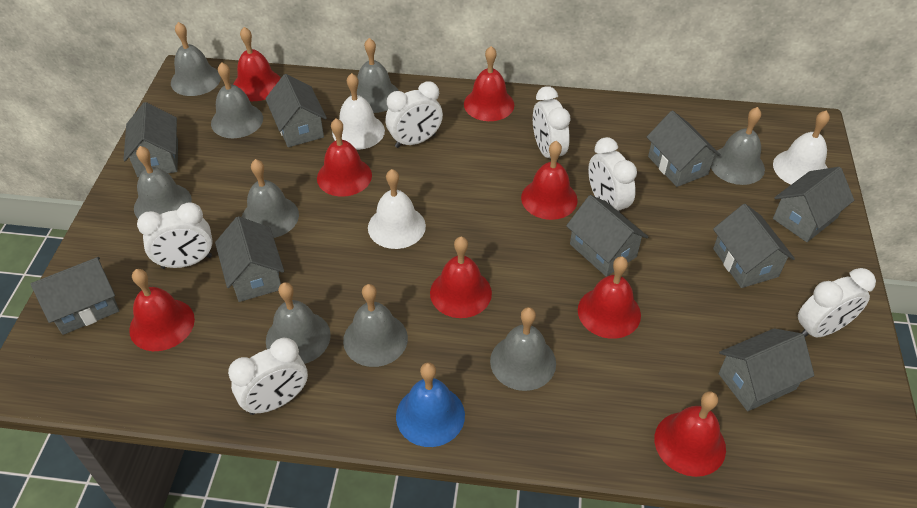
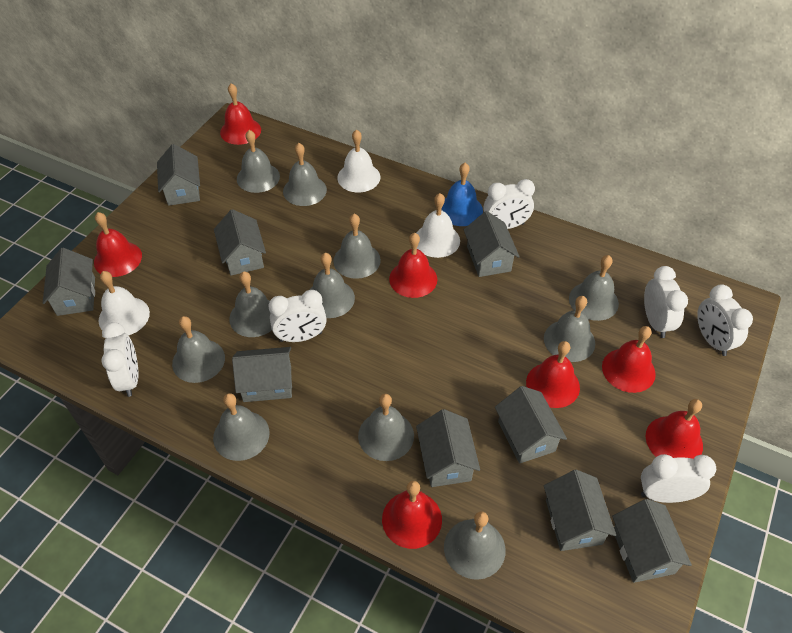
grey bell: 9 -> 11
red bell: 8 -> 7

